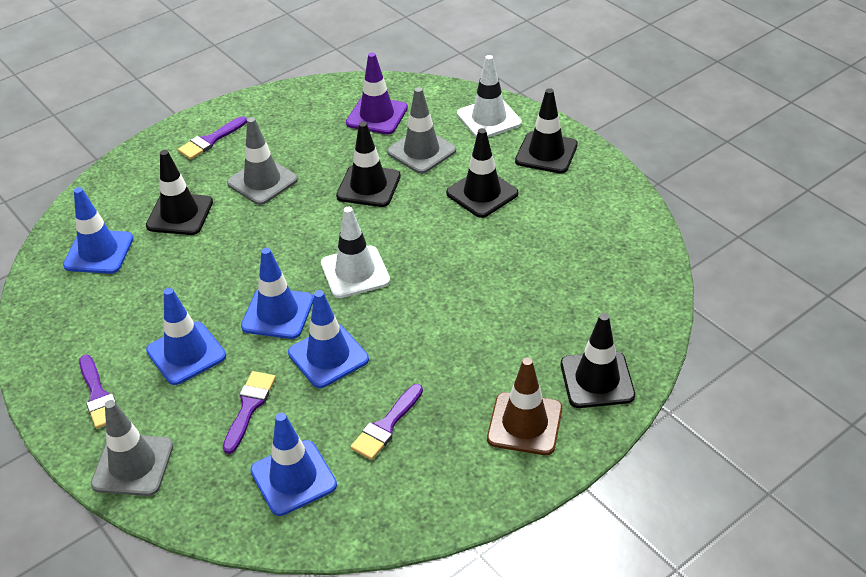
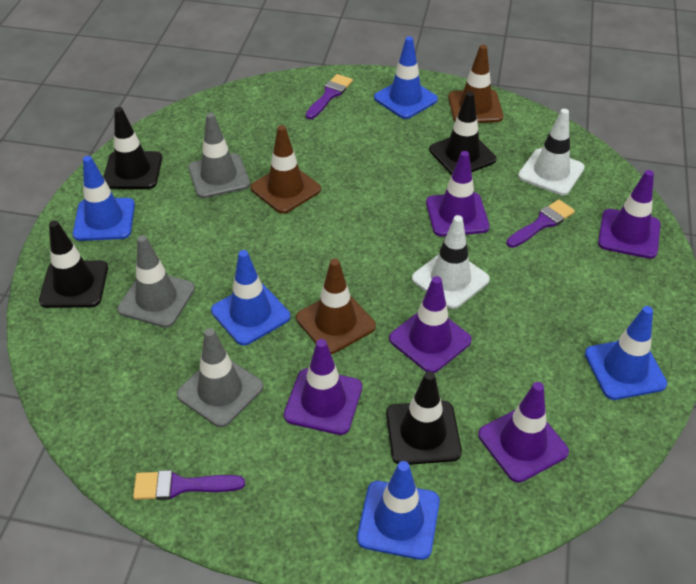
black traffic cone: 5 -> 4
brown traffic cone: 1 -> 3
purple brush: 4 -> 3
purple traffic cone: 1 -> 5

